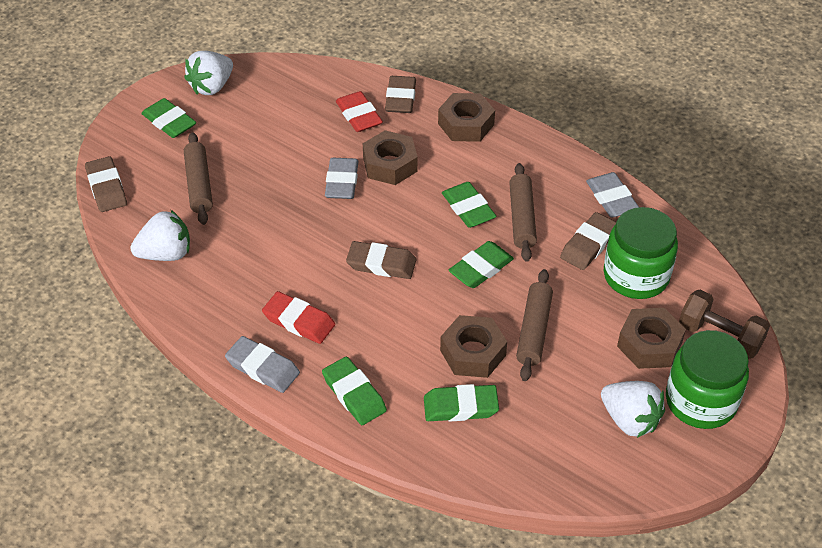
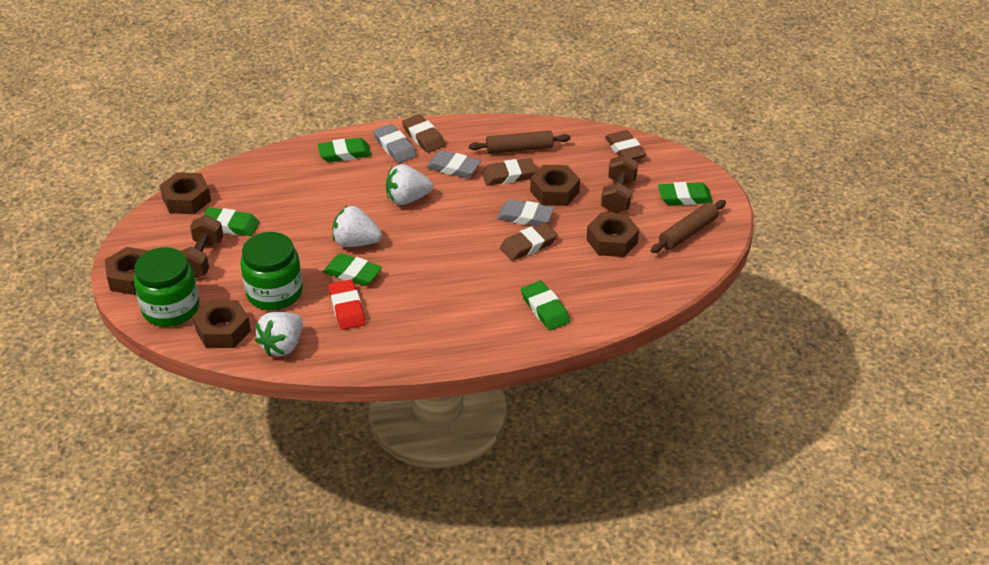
brown dumbbell: 1 -> 2
brown nut: 4 -> 5
brown rolling pin: 3 -> 2
red eraser: 2 -> 1

